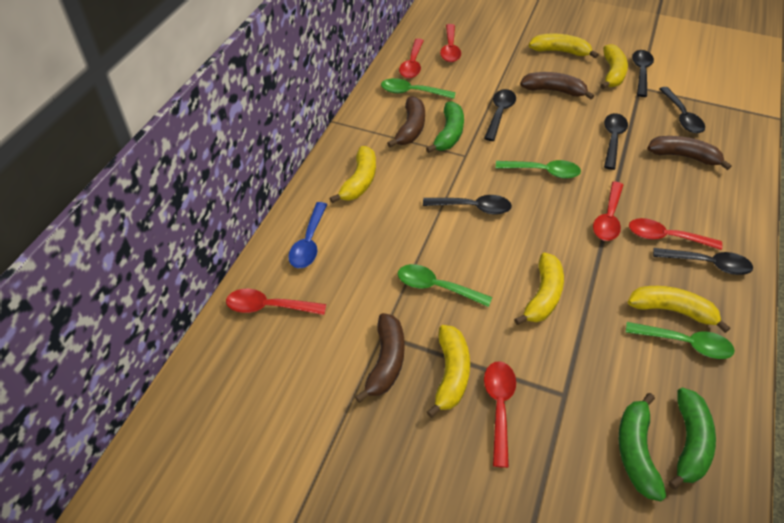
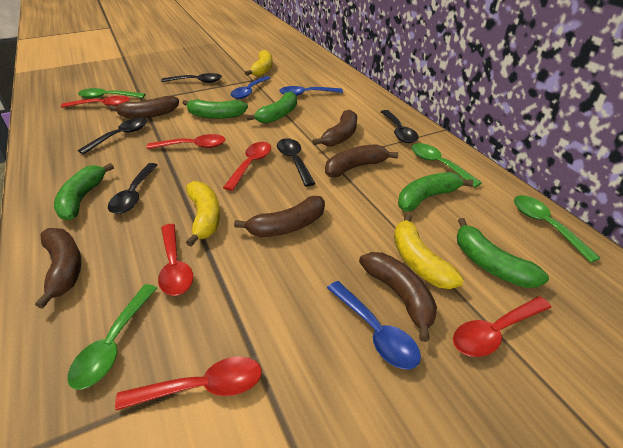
black spoon: 6 -> 5
blue spoon: 1 -> 3
brown banana: 4 -> 6
green banana: 3 -> 5
yellow banana: 6 -> 3

